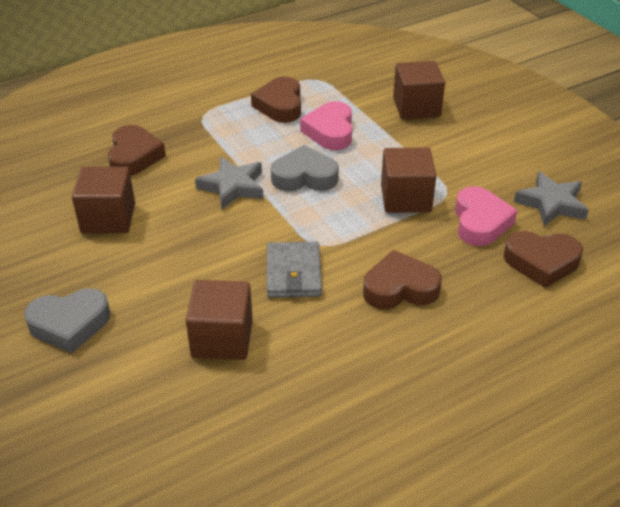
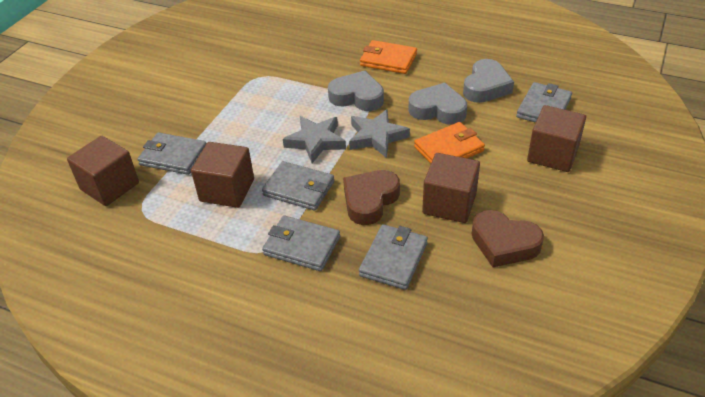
brown heart: 4 -> 2
grey heart: 2 -> 3
grey wallet: 1 -> 5
orange wallet: 0 -> 2
pink heart: 2 -> 0

